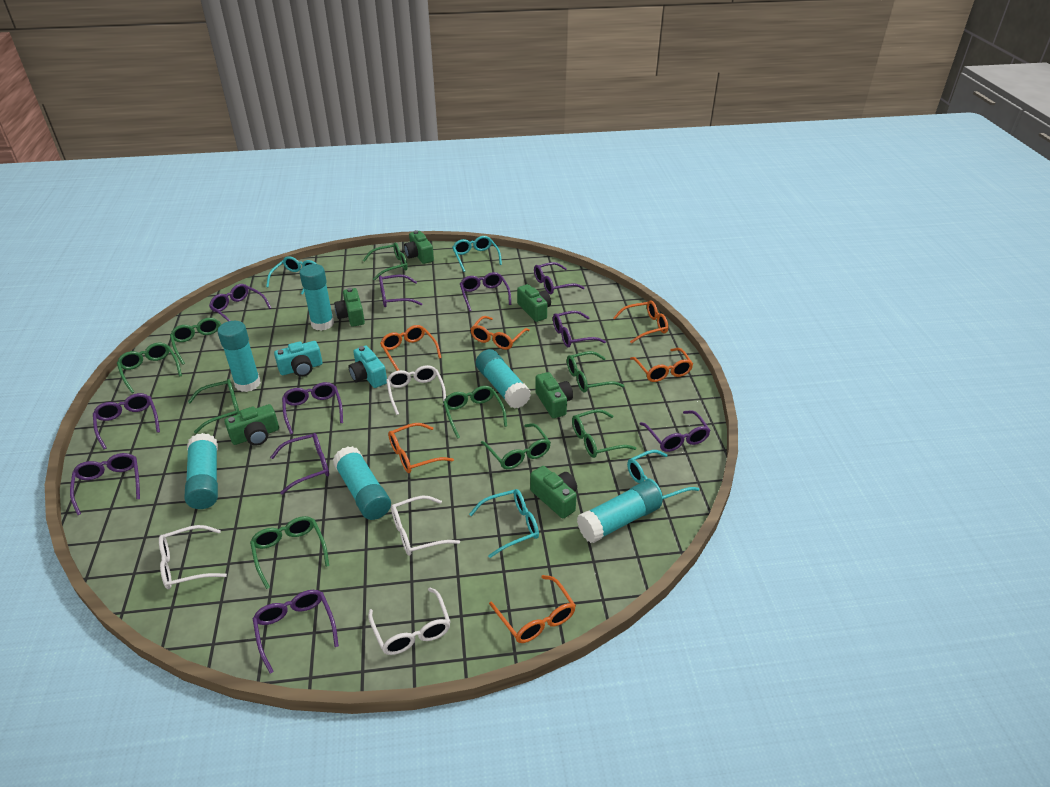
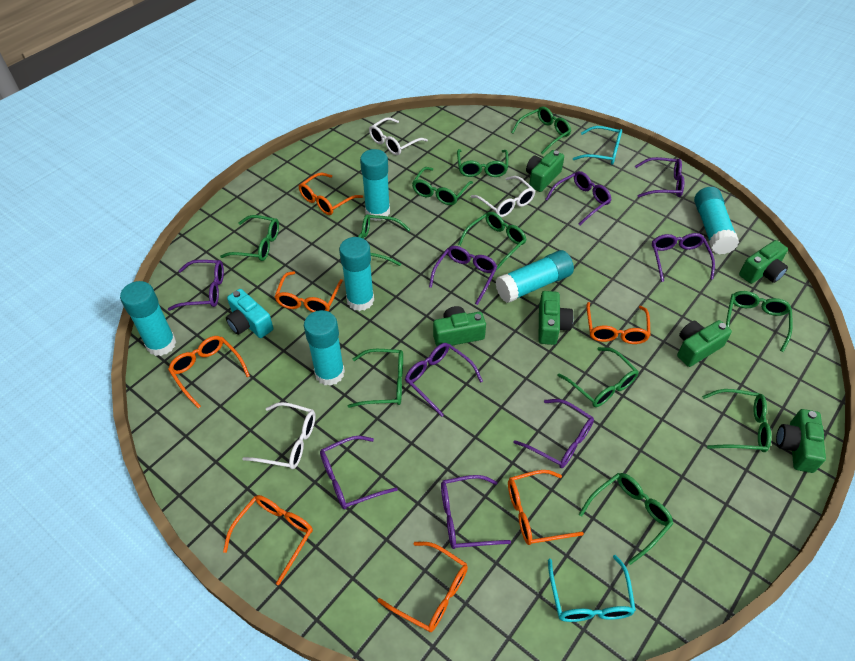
green glasses: 9 -> 11
orange glasses: 6 -> 7
purple glasses: 11 -> 9
turquoise camera: 2 -> 1
turquoise glasses: 4 -> 2
white glasses: 4 -> 3

